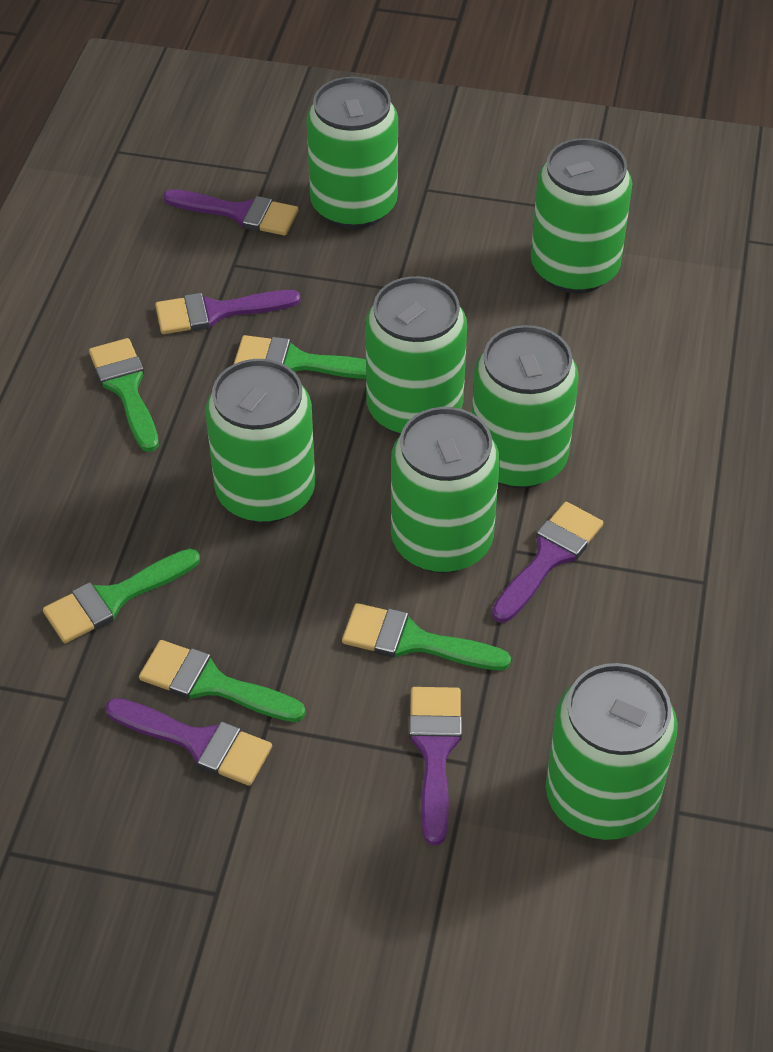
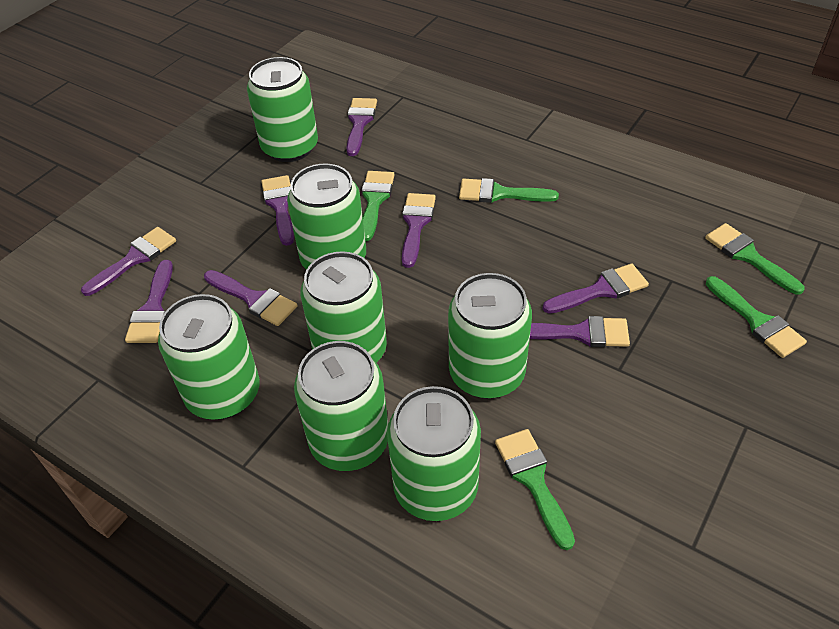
purple brush: 5 -> 8

